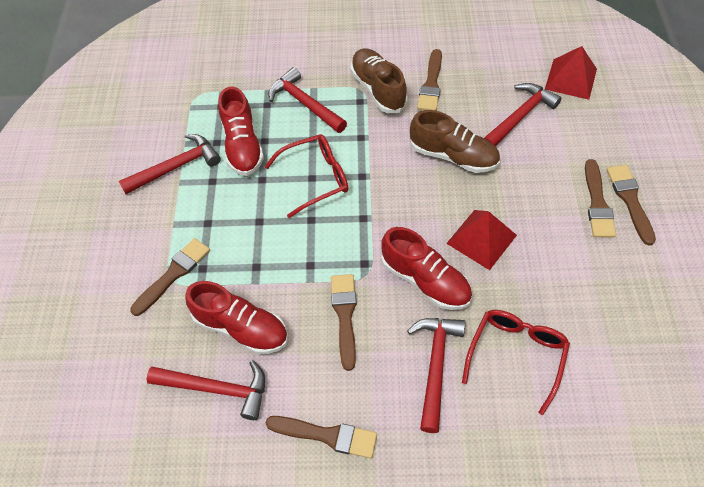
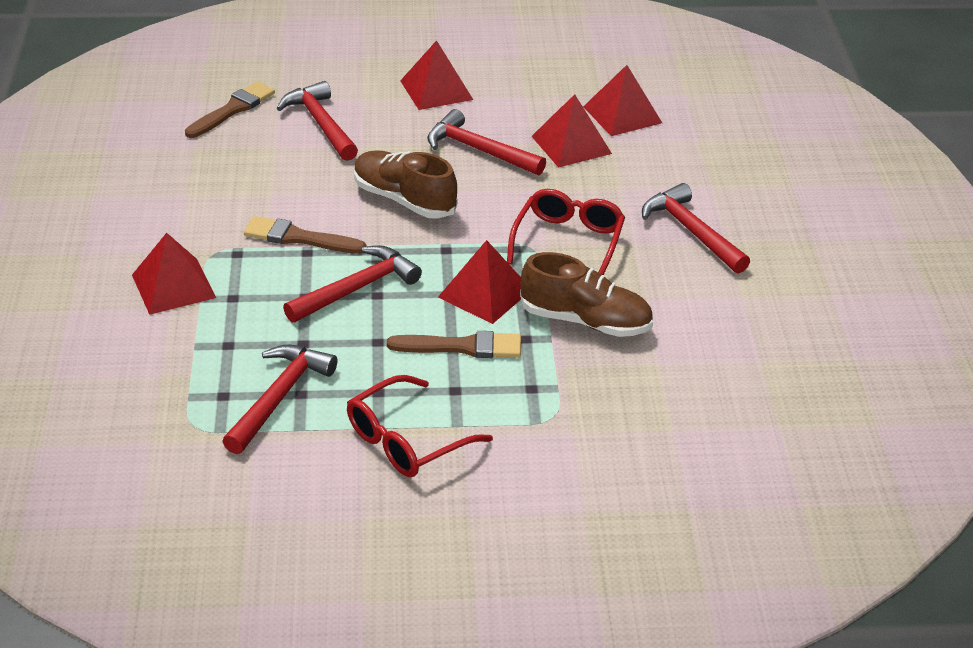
brown brush: 6 -> 3
red pyramid: 2 -> 5
red shoe: 3 -> 0

